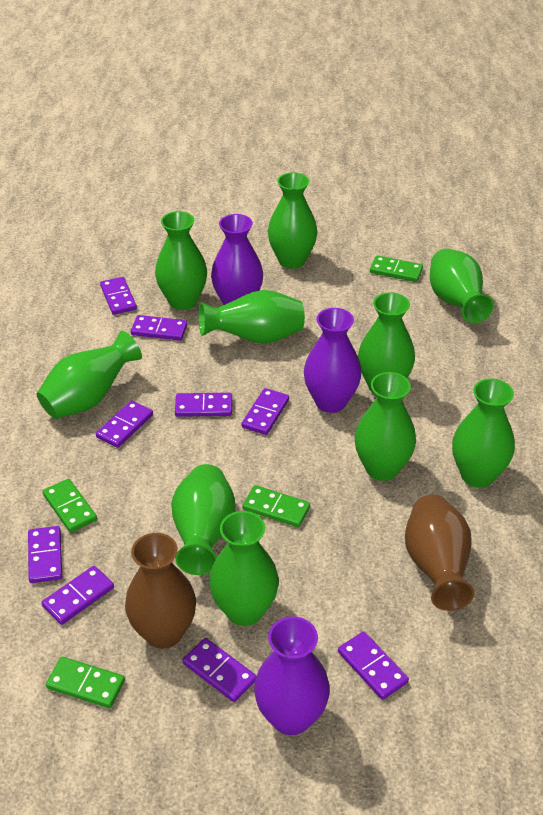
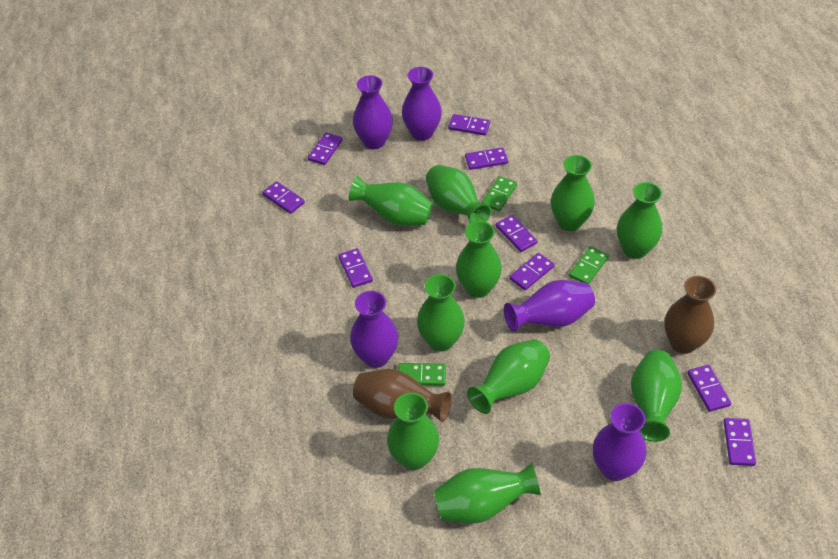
green domino: 4 -> 3
purple vase: 3 -> 5

